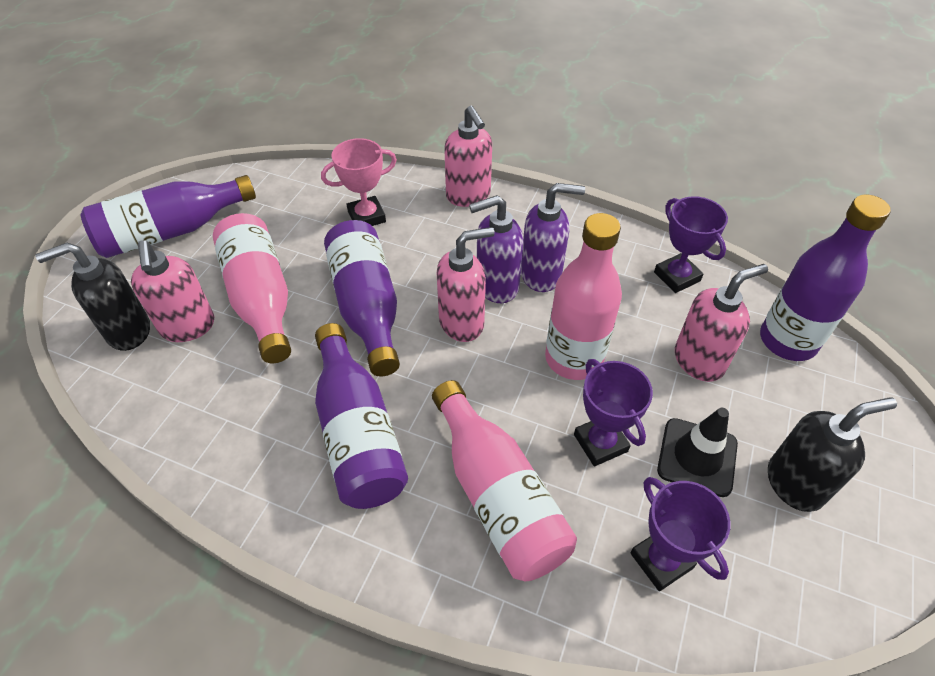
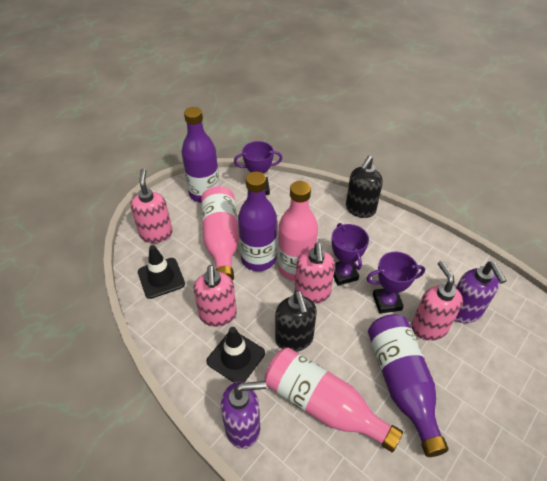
black traffic cone: 1 -> 2
pink trophy: 1 -> 0
purple bottle: 4 -> 3

